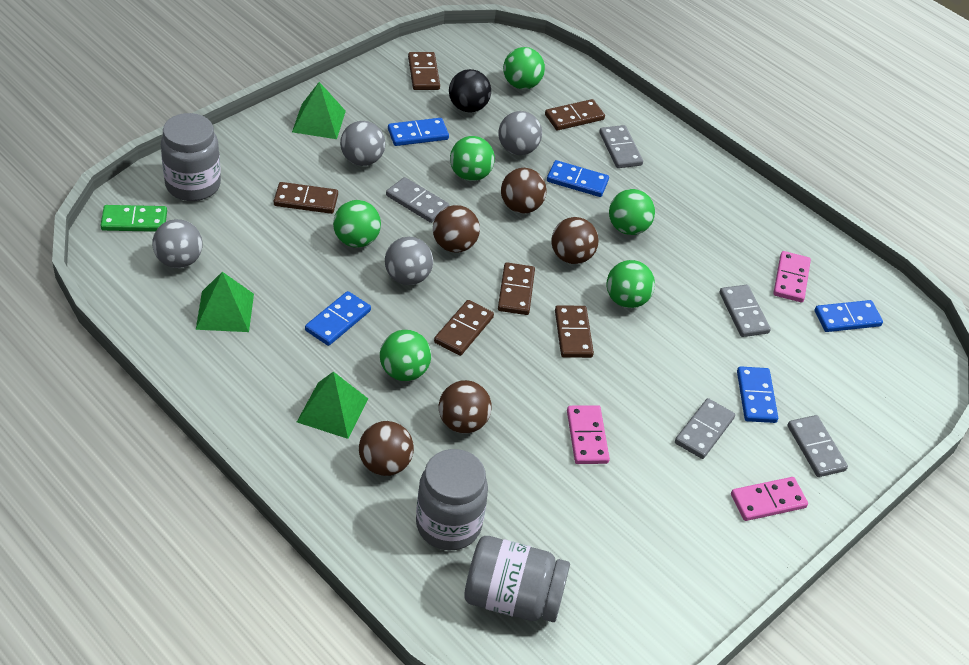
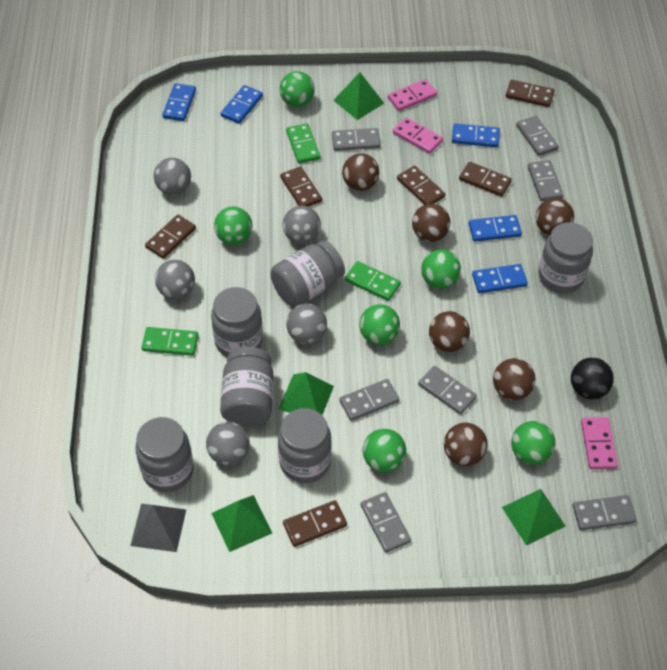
brown ball: 5 -> 6
green domino: 1 -> 3
green pyramid: 3 -> 4
grey ball: 4 -> 5
grey domino: 5 -> 7
grey jar: 3 -> 6
grey pyramid: 0 -> 1

